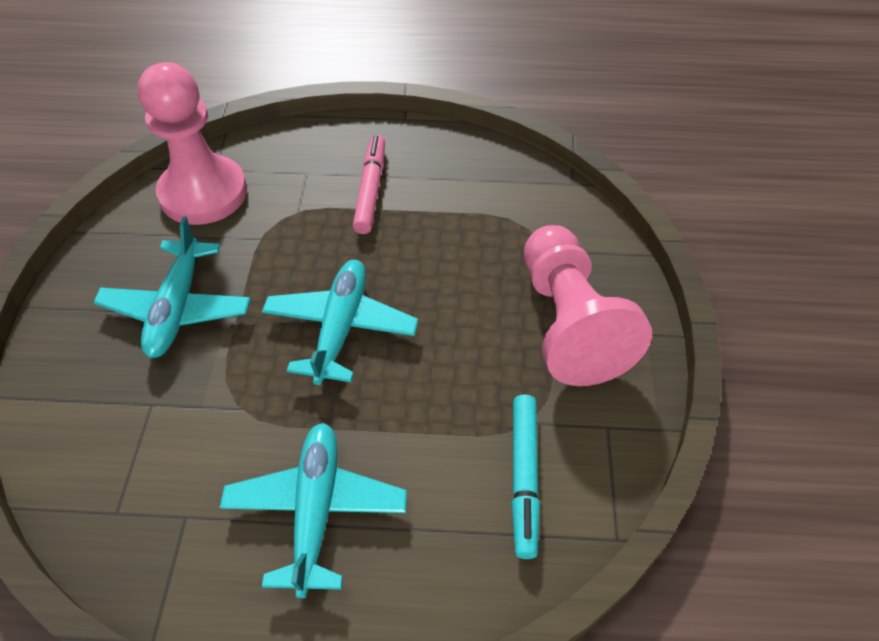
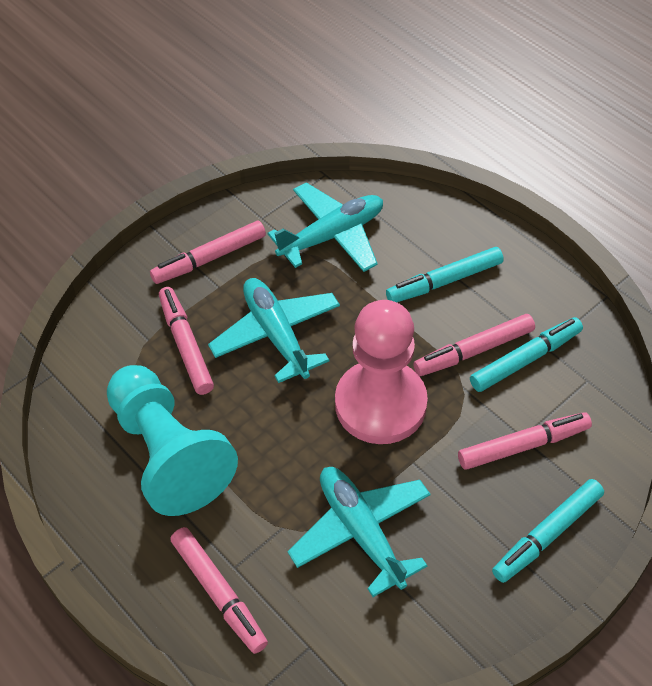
pink marker: 1 -> 5
pink pawn: 2 -> 1
turquoise marker: 1 -> 3
turquoise pawn: 0 -> 1

